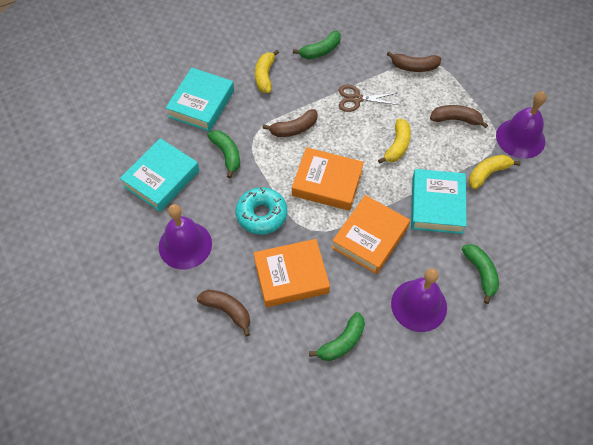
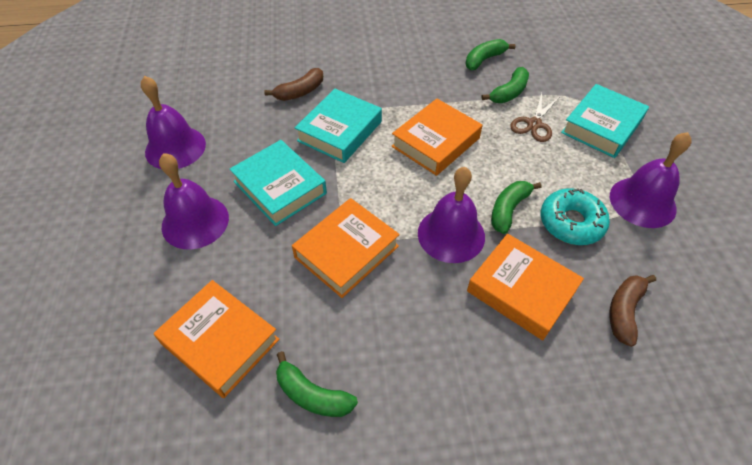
brown banana: 4 -> 2
orange book: 3 -> 4
purple bell: 3 -> 4
yellow banana: 3 -> 0

